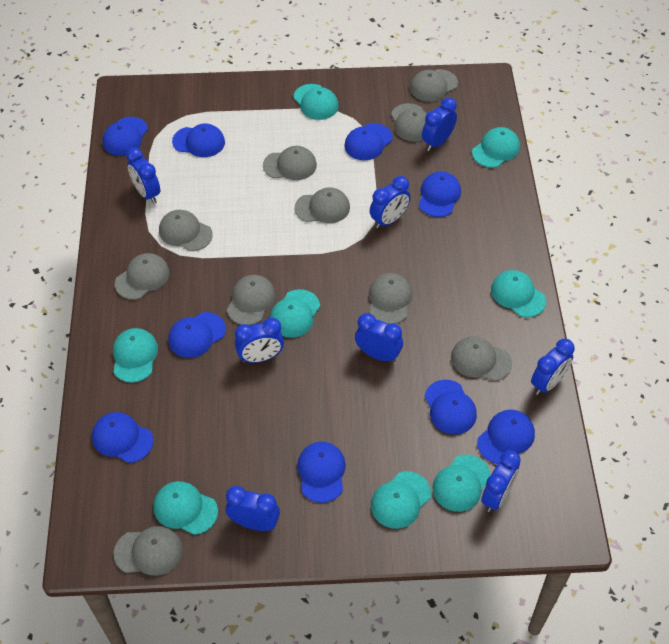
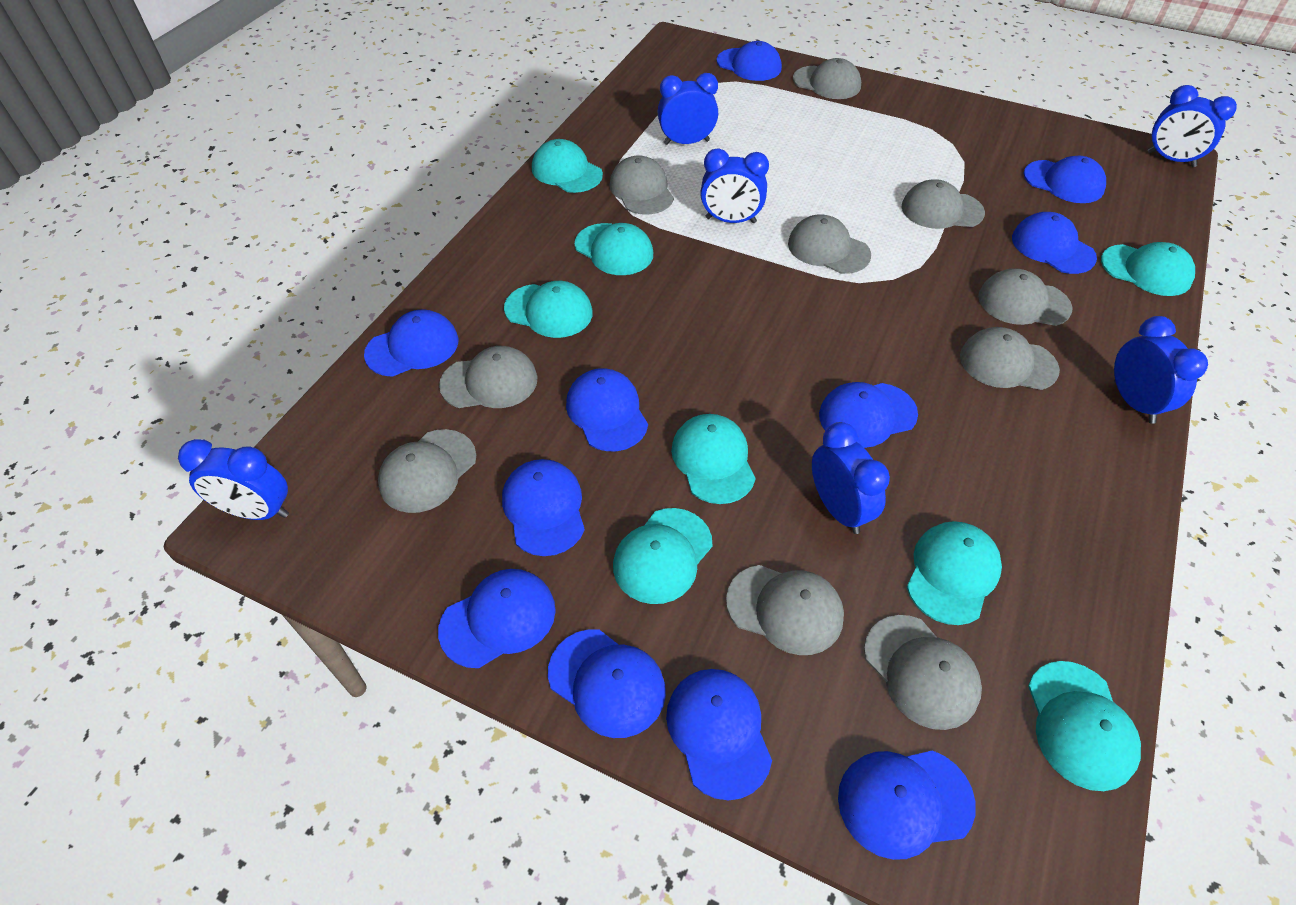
blue cap: 9 -> 11
blue clock: 8 -> 6

